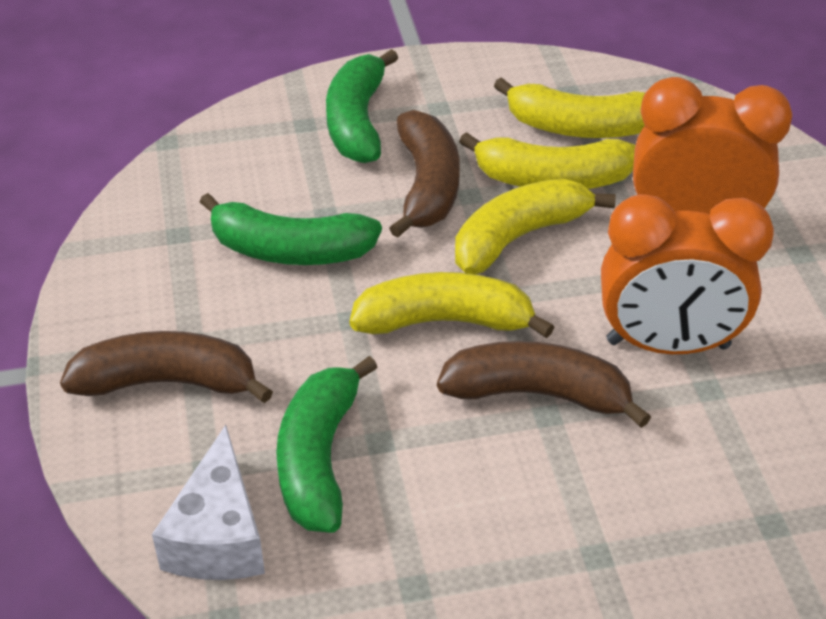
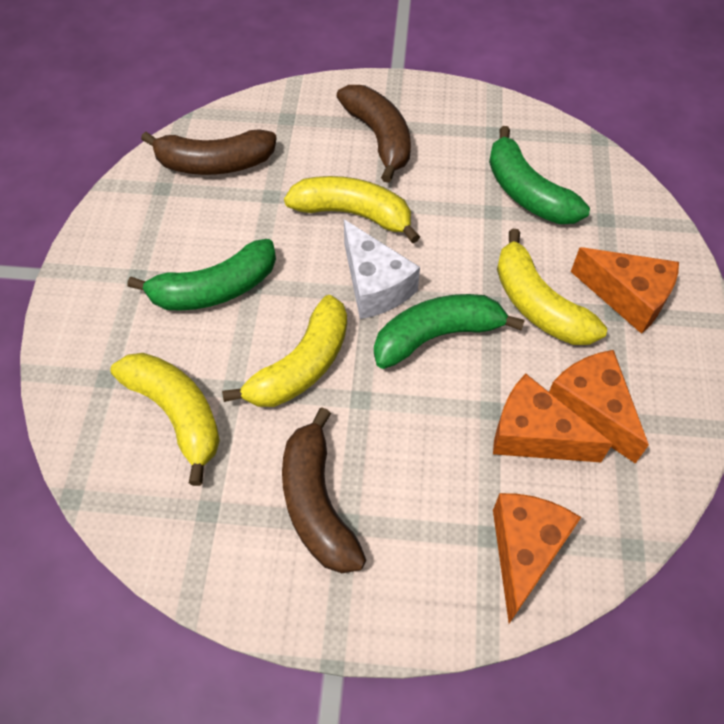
orange cheese: 0 -> 4
orange clock: 2 -> 0

